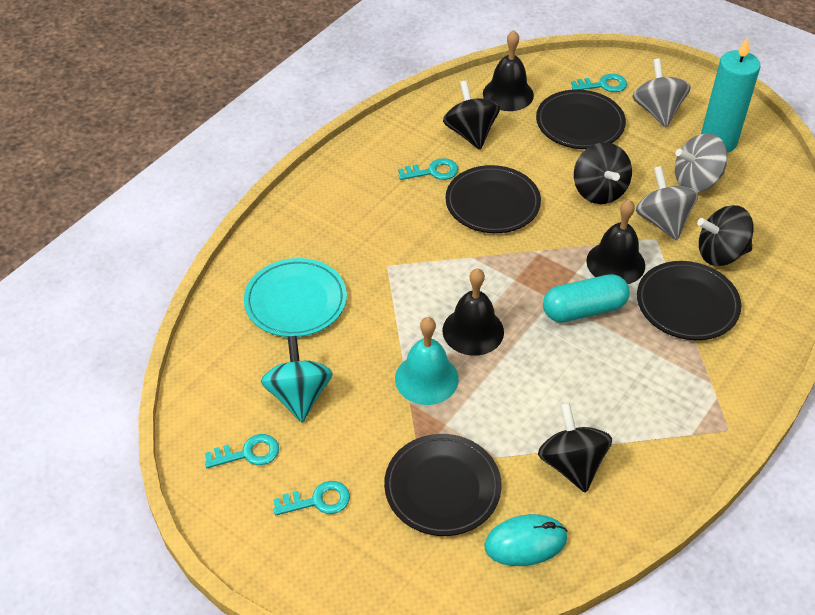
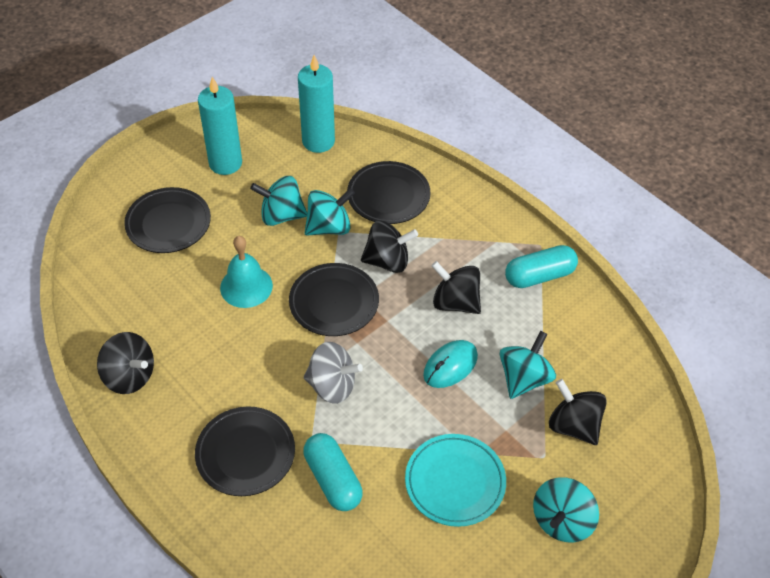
black bell: 3 -> 0
grey spinning top: 3 -> 1
turquoise candle: 1 -> 2
turquoise capsule: 1 -> 2
turquoise key: 4 -> 0
turquoise spinning top: 1 -> 4

